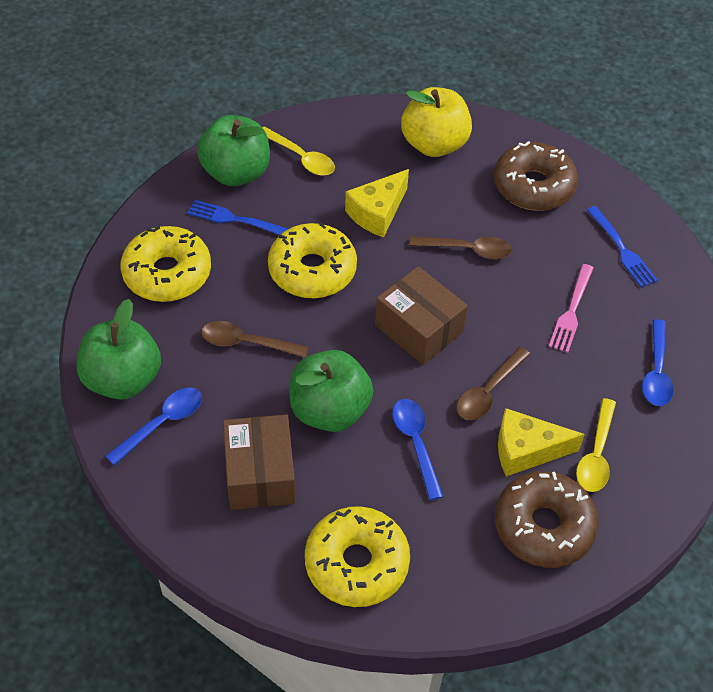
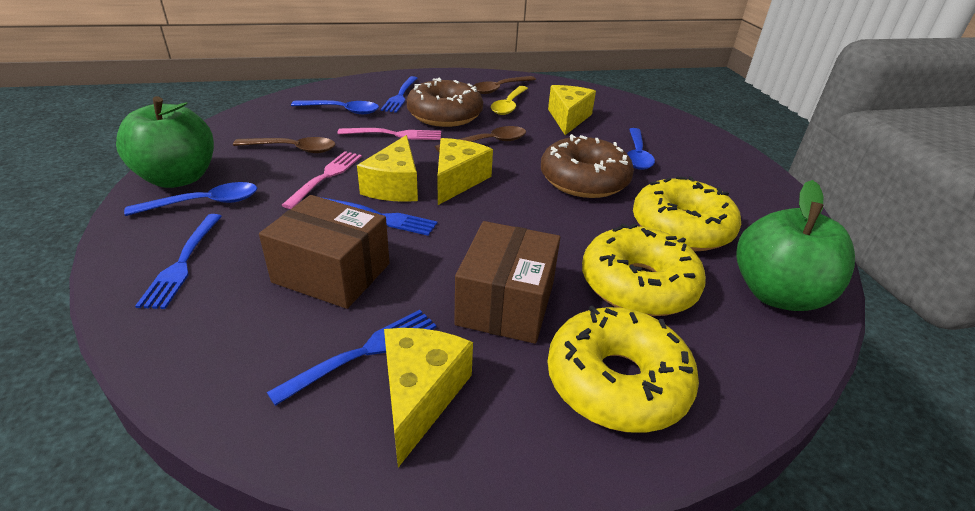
blue fork: 2 -> 4
green apple: 3 -> 2
pink fork: 1 -> 2
yellow apple: 1 -> 0
yellow cheese: 2 -> 4
yellow spoon: 2 -> 1

